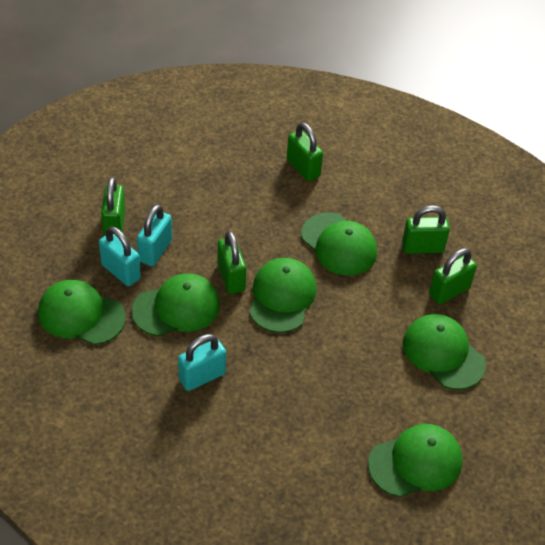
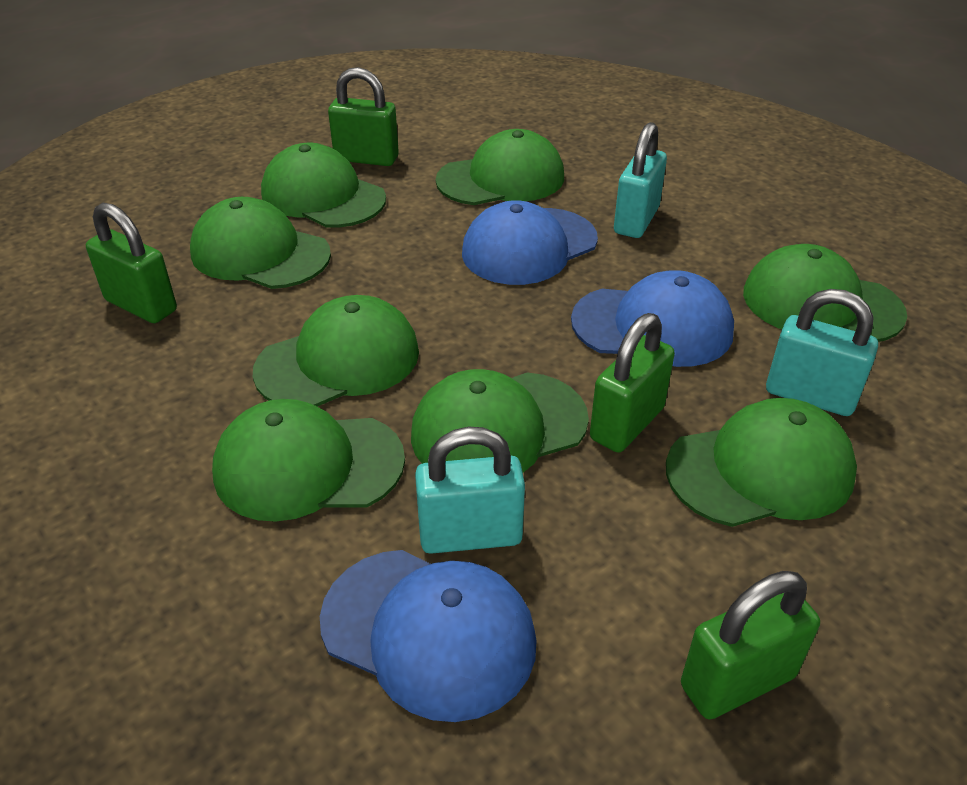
blue cap: 0 -> 3
green cap: 6 -> 8
green padlock: 5 -> 4

